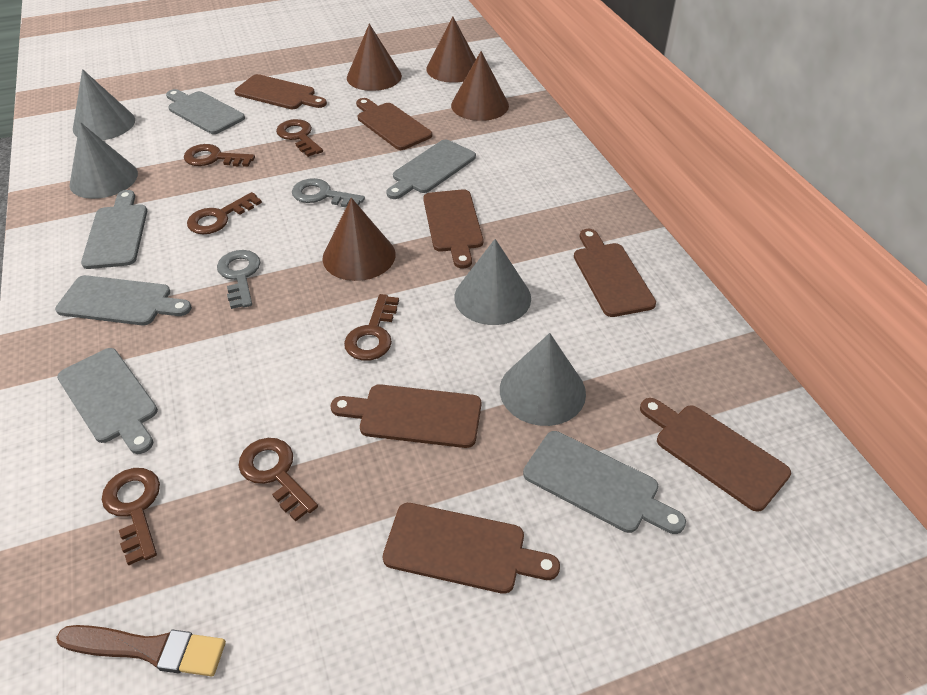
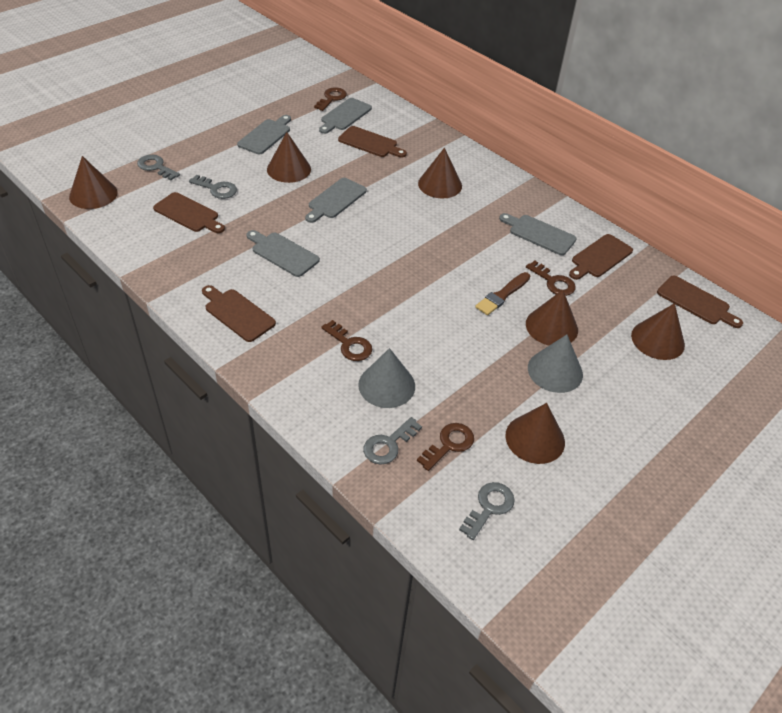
brown cone: 4 -> 6
brown cutting board: 7 -> 5
brown key: 6 -> 4
grey cone: 4 -> 2
grey cutting board: 6 -> 5
grey key: 2 -> 4

